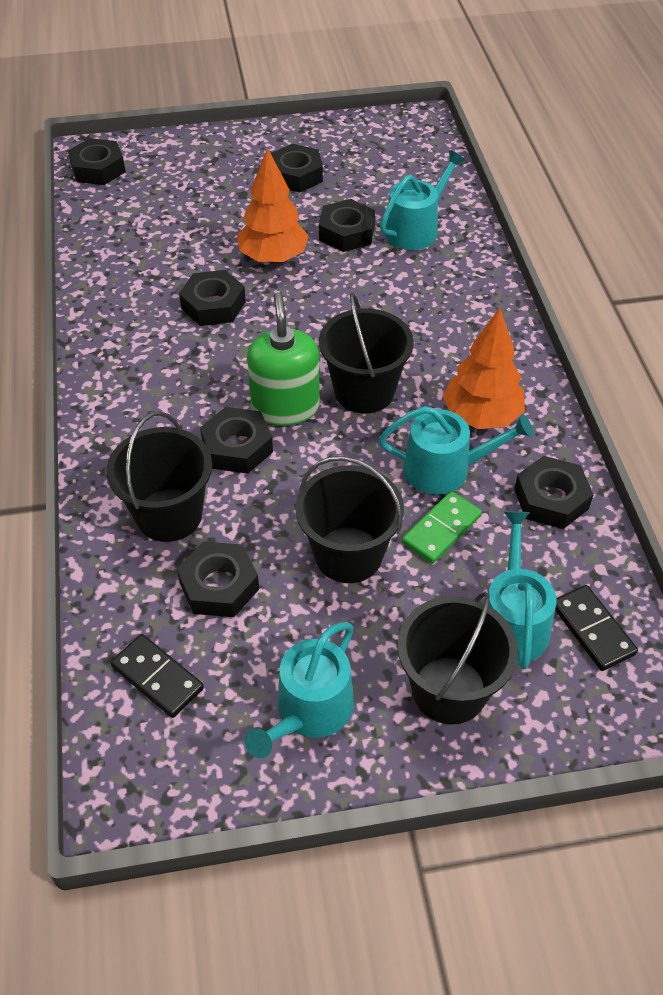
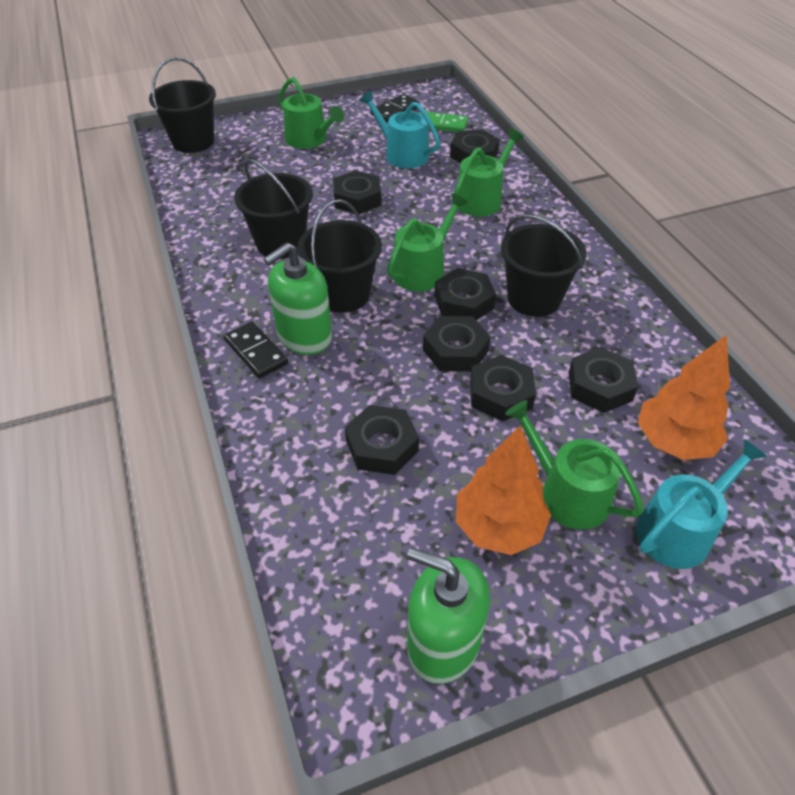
green soap dispenser: 1 -> 2
green watering can: 0 -> 4
turquoise watering can: 4 -> 2

